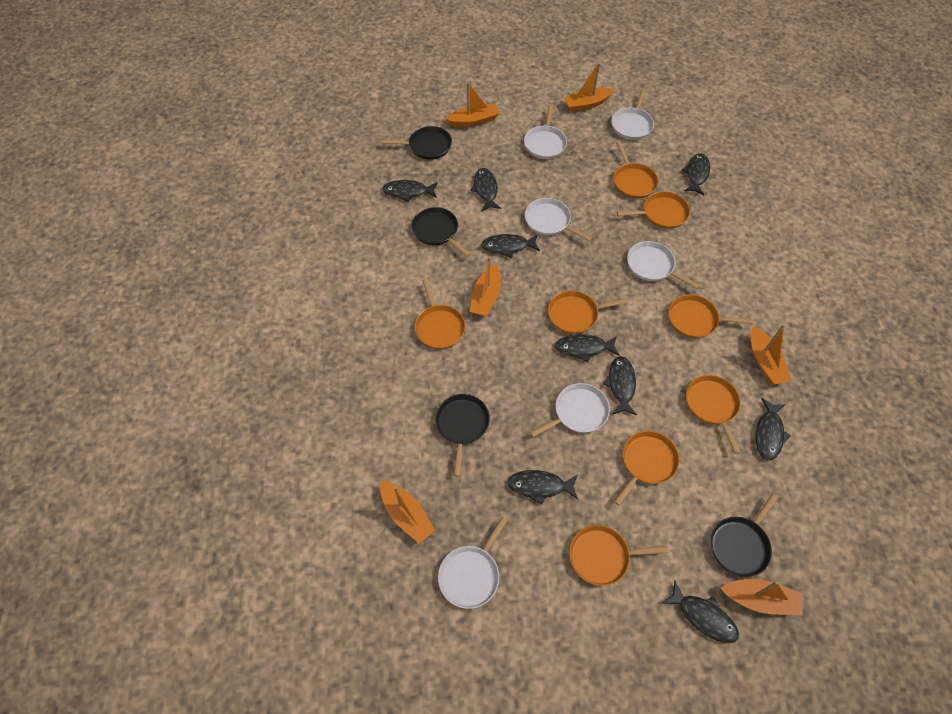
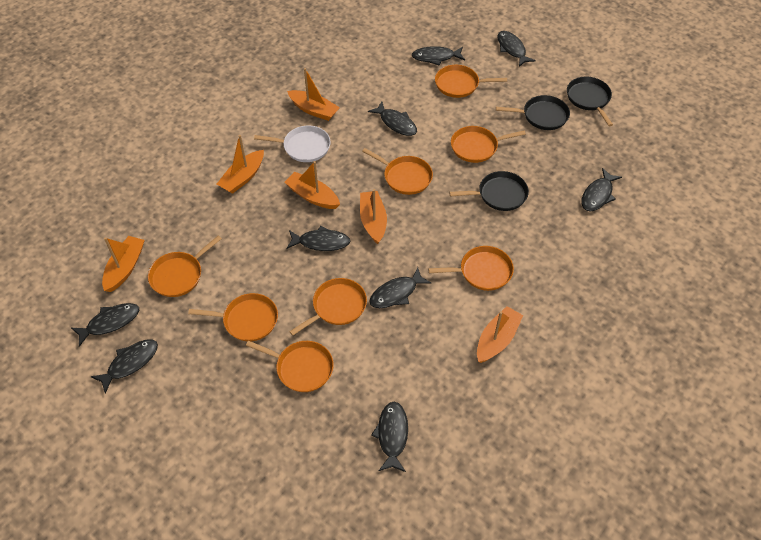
black pan: 4 -> 3
white pan: 6 -> 1

